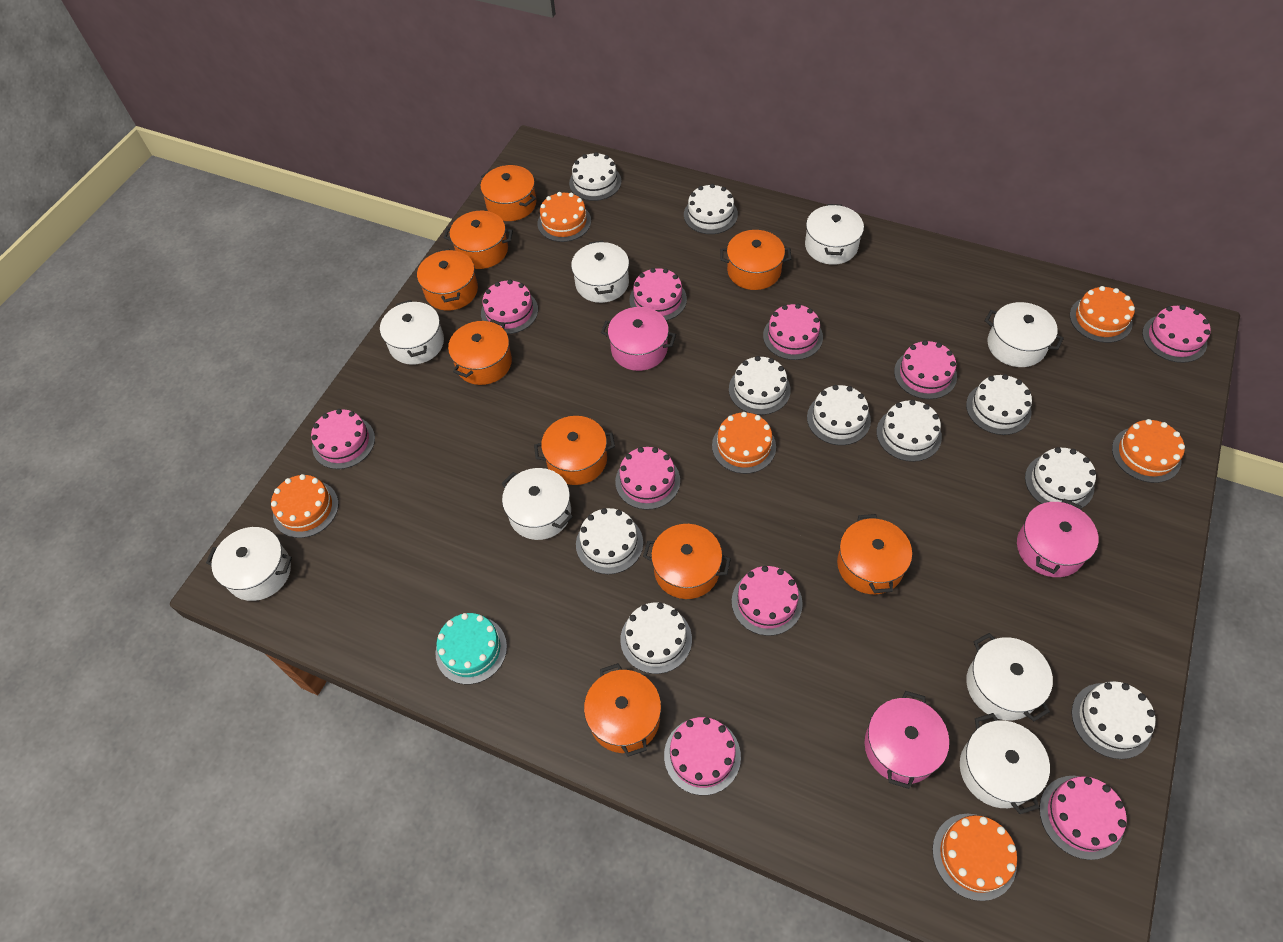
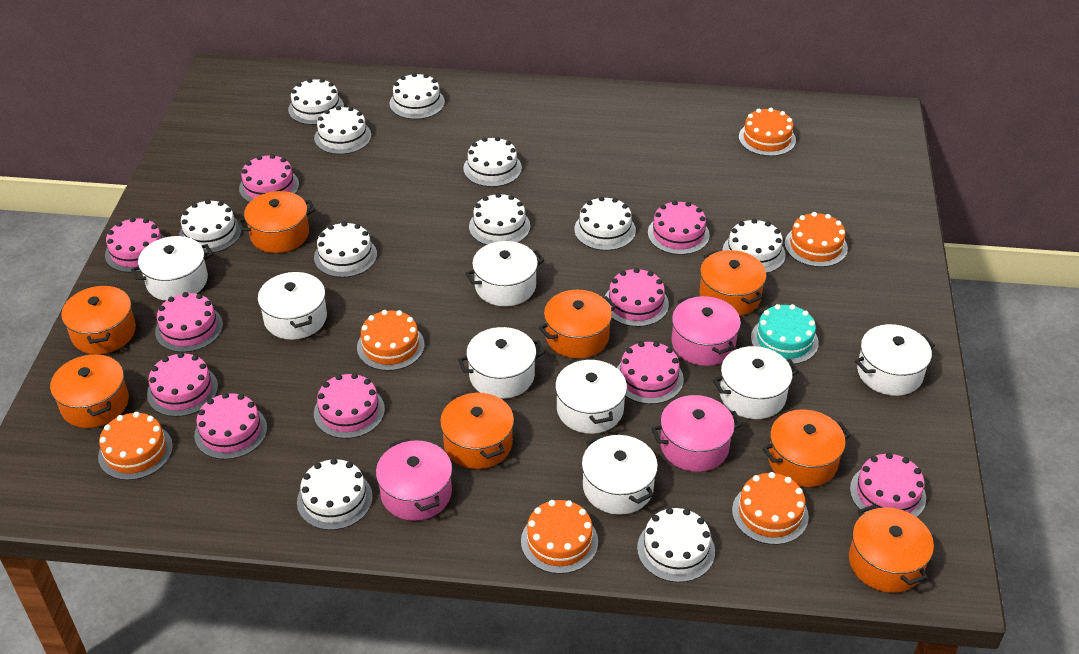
orange pot: 9 -> 8
white cake: 10 -> 11

